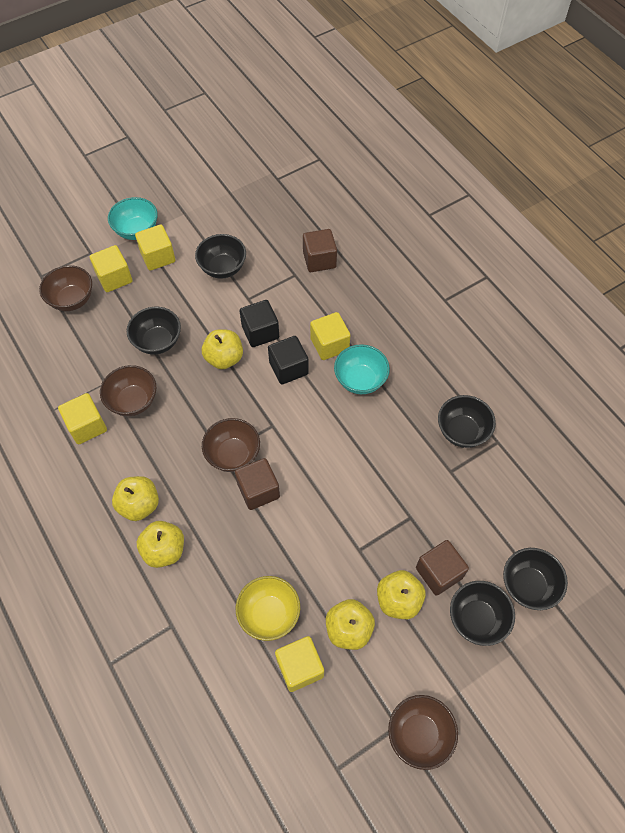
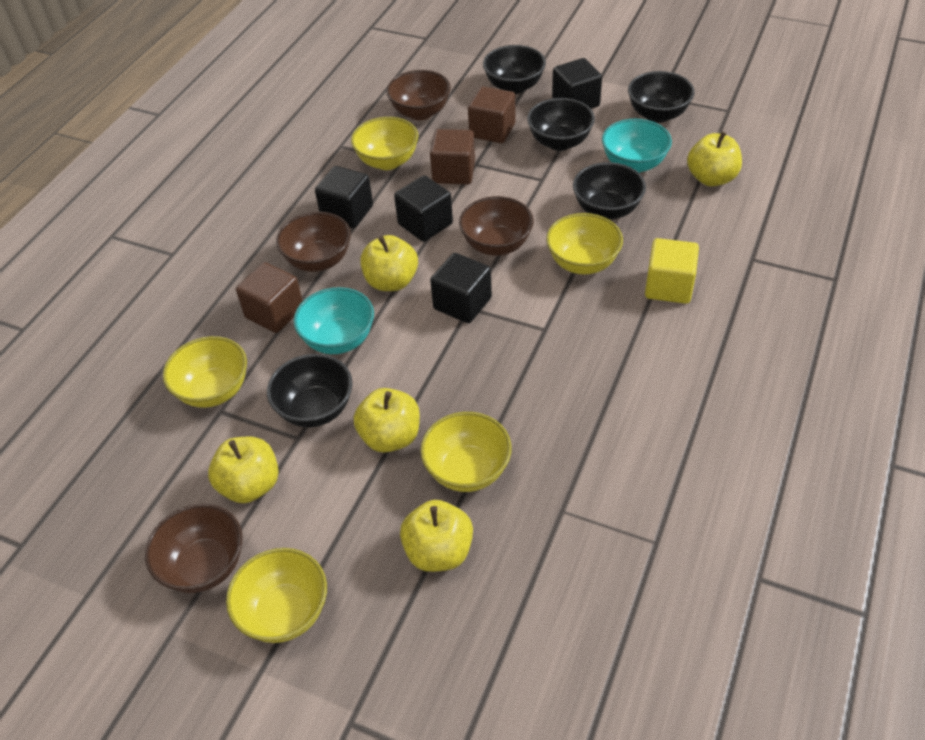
black cube: 2 -> 4
yellow bowl: 1 -> 5
yellow cube: 5 -> 1

